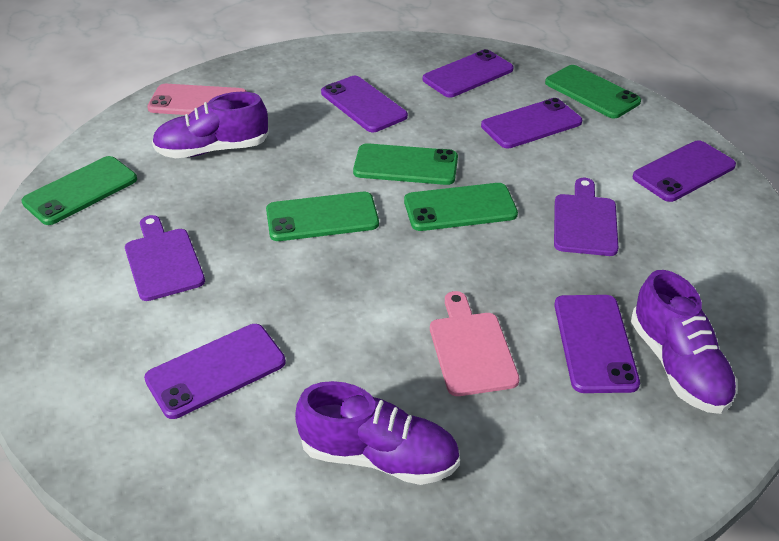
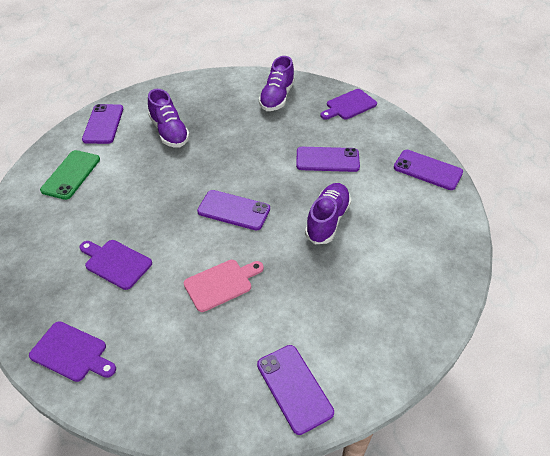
green phone: 5 -> 1
pink phone: 1 -> 0
purple cutting board: 2 -> 3
purple phone: 6 -> 5

